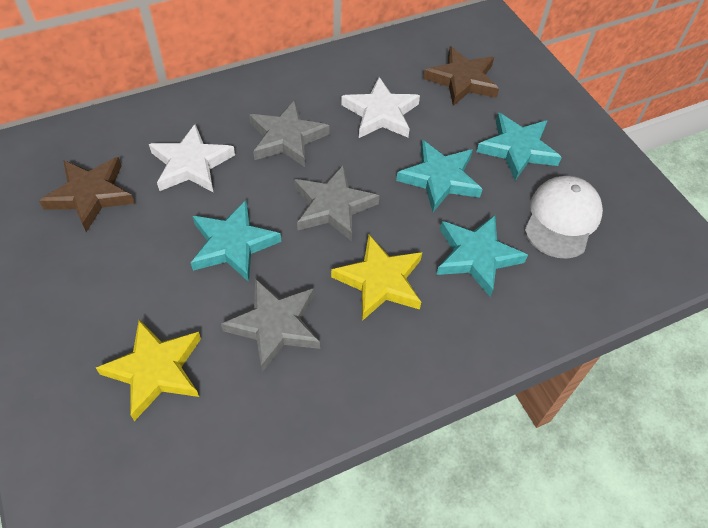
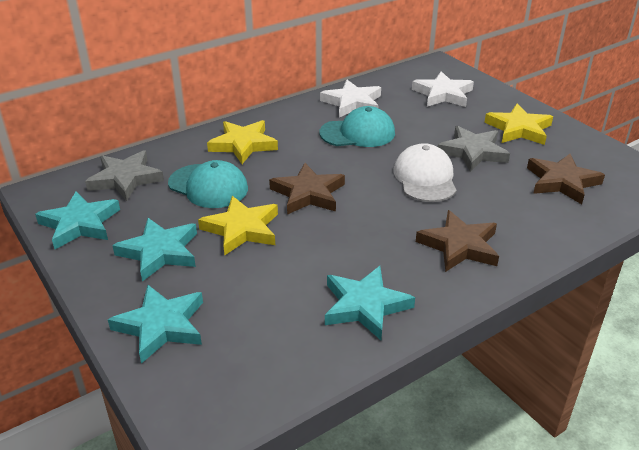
brown star: 2 -> 3
grey star: 3 -> 2
turquoise cap: 0 -> 2
yellow star: 2 -> 3

